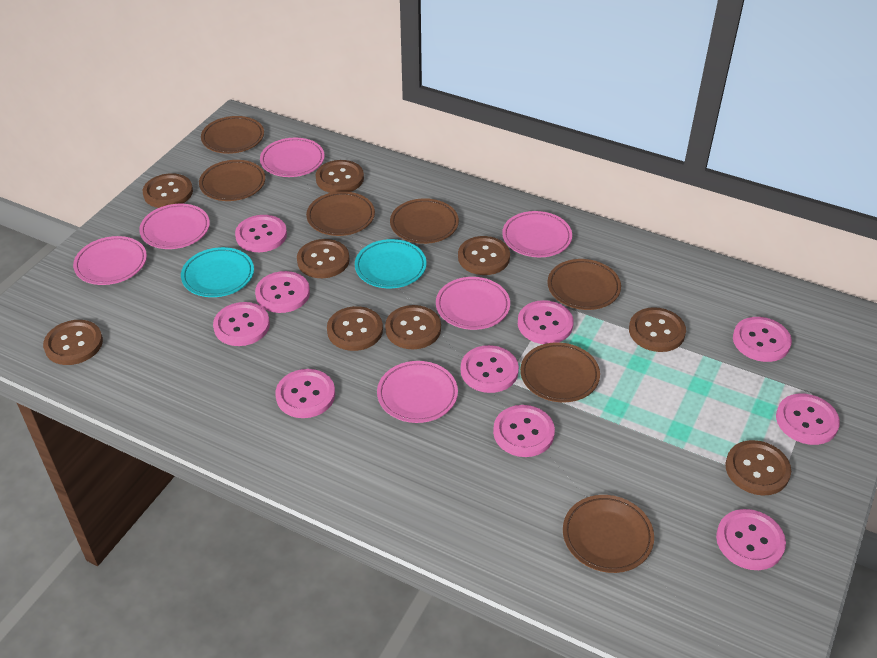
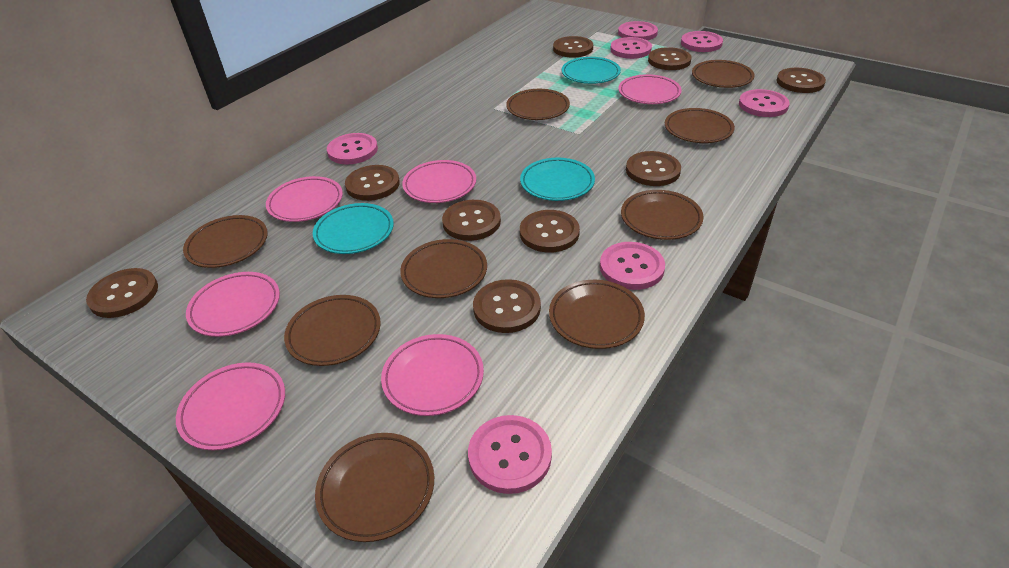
brown plate: 7 -> 9
pink button: 10 -> 7
turquoise plate: 2 -> 3

